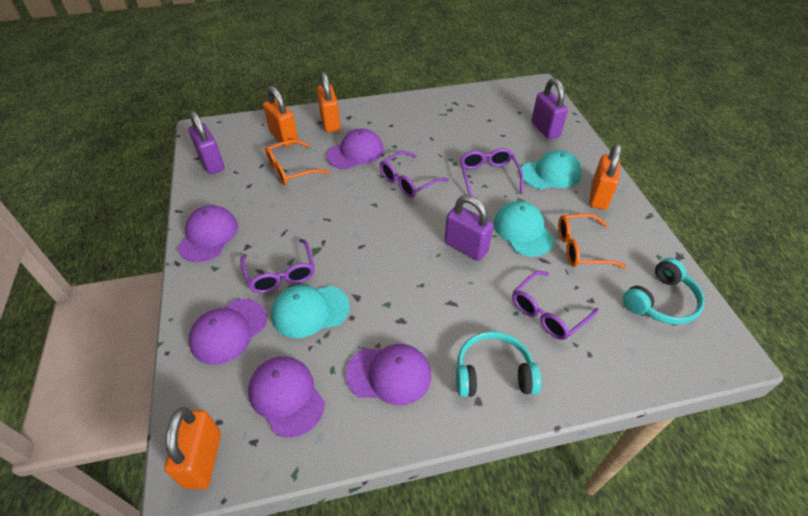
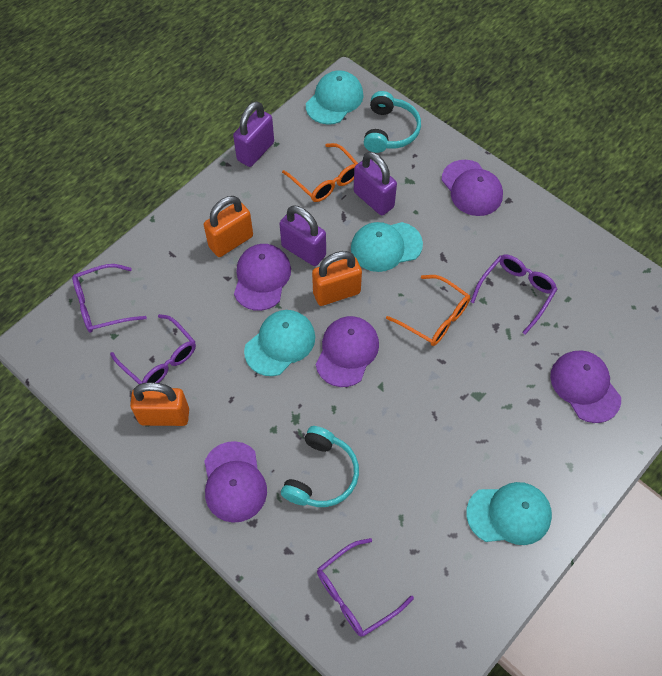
orange padlock: 4 -> 3
turquoise cap: 3 -> 4

